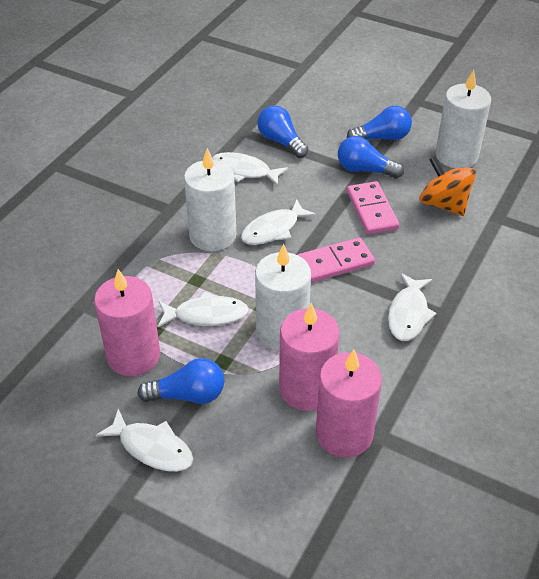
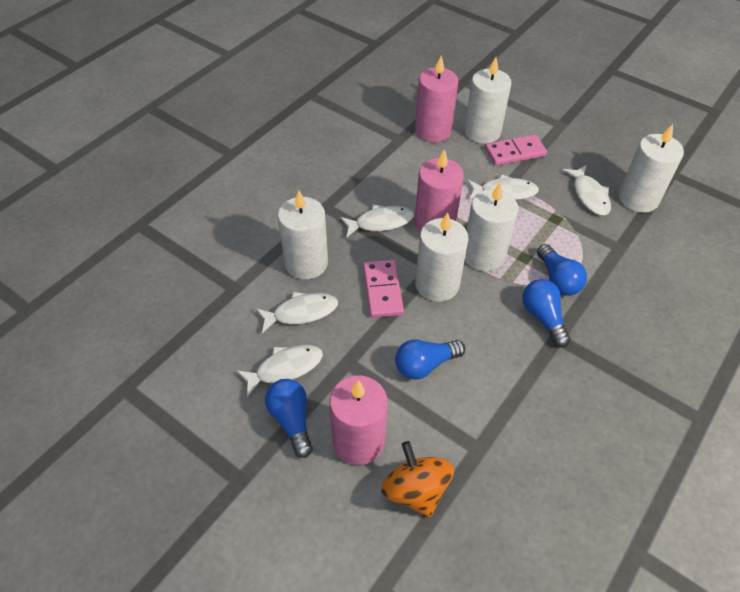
white candle: 3 -> 5

